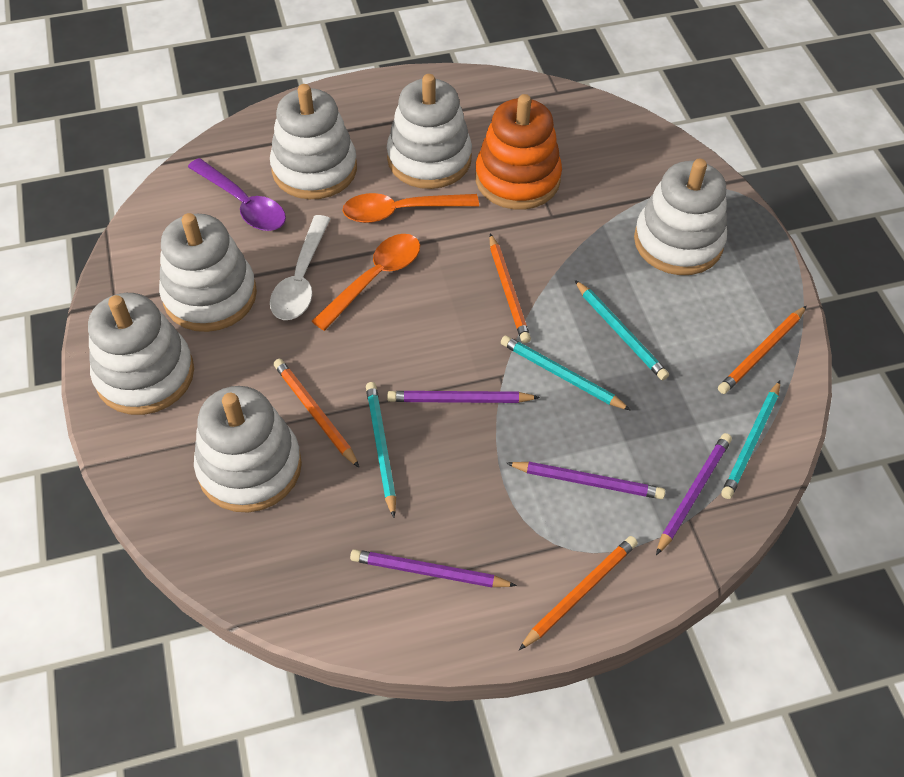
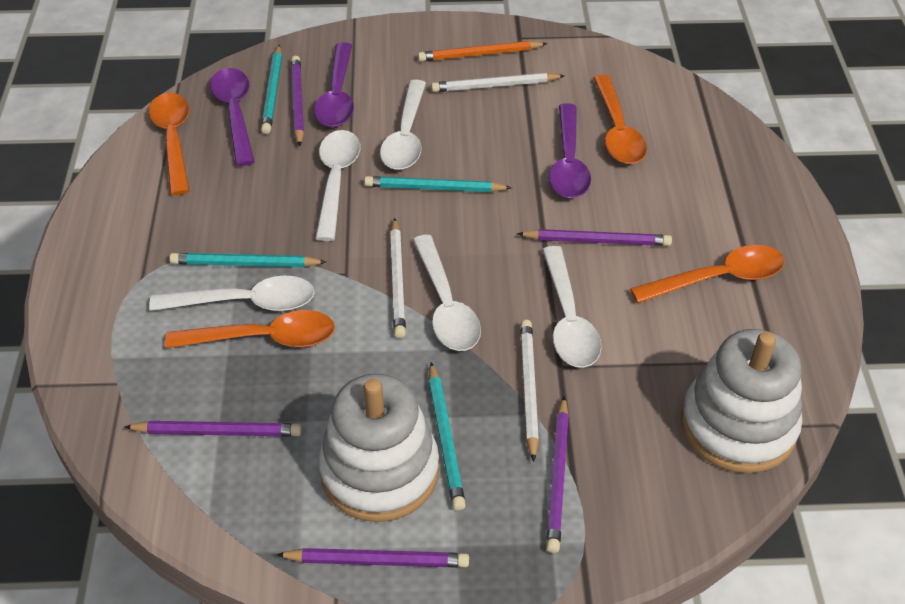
orange pencil: 4 -> 1
orange spoon: 2 -> 4
orange stacking toy: 1 -> 0
purple pencil: 4 -> 5
purple spoon: 1 -> 3
white pencil: 0 -> 3
white spoon: 1 -> 5
white stacking toy: 6 -> 2

